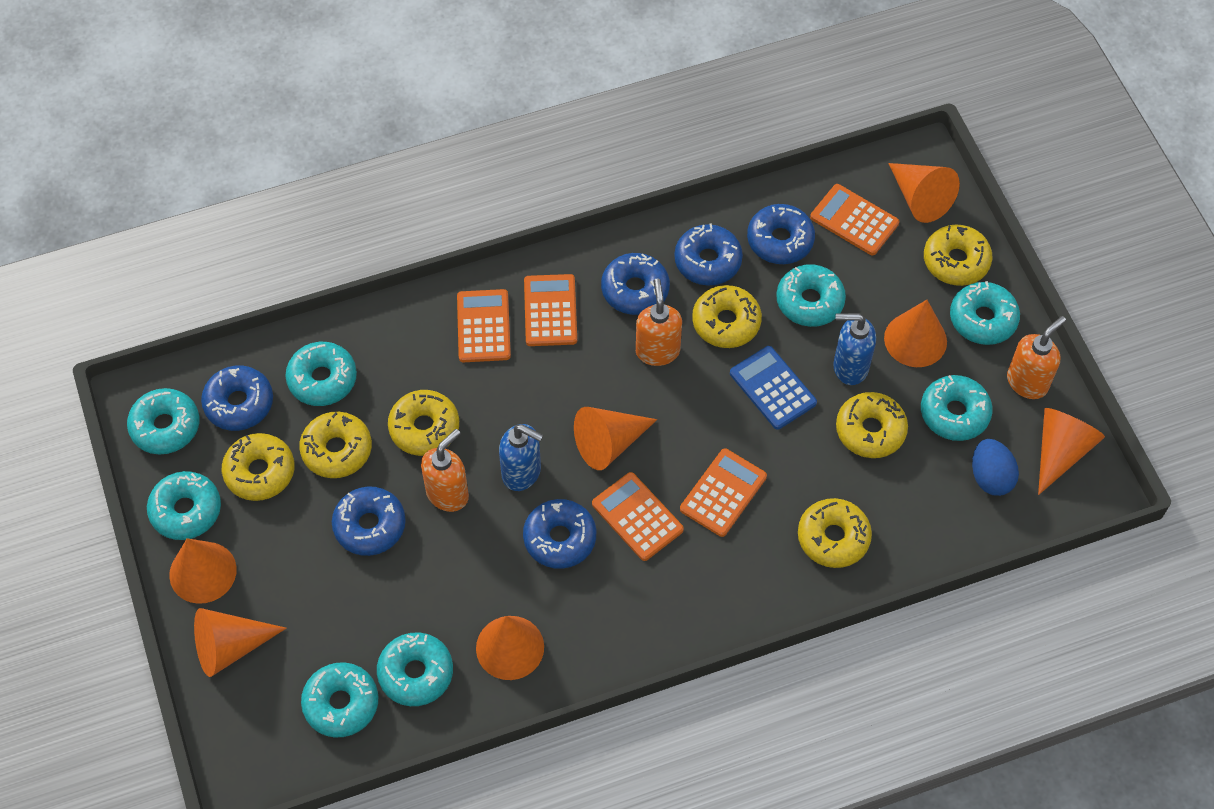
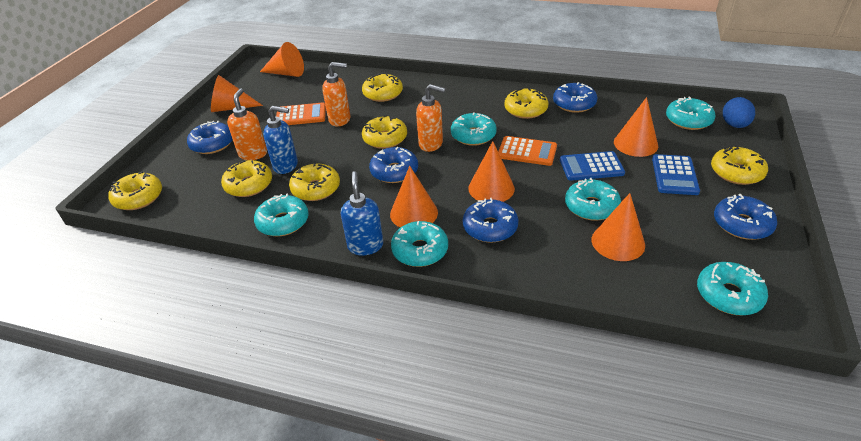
blue calculator: 1 -> 2
blue donut: 6 -> 5
orange calculator: 5 -> 2
orange cone: 7 -> 6
turquoise donut: 8 -> 6

